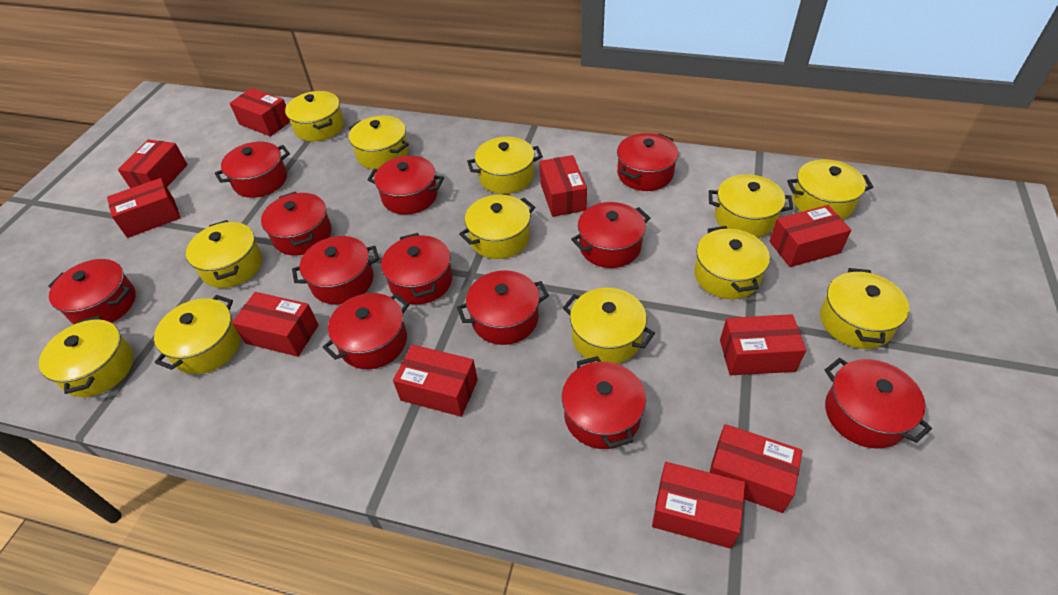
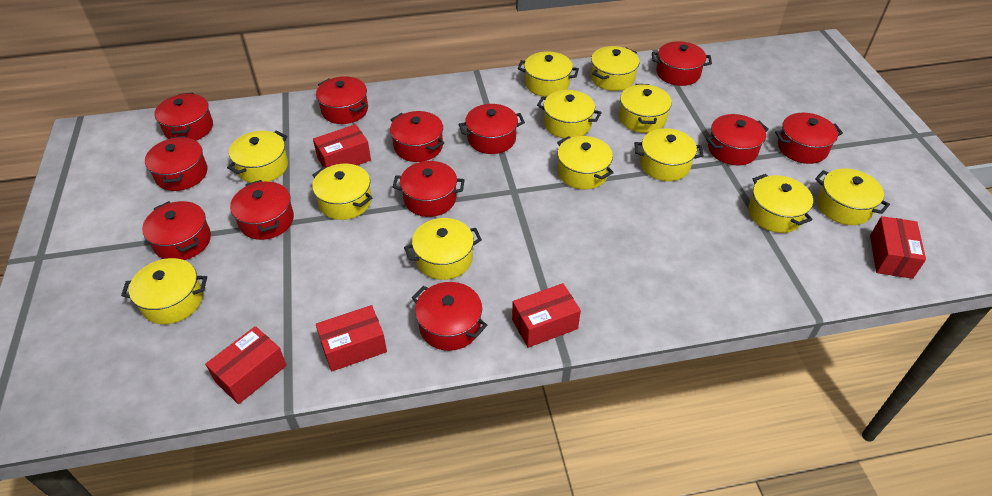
red box: 10 -> 5

